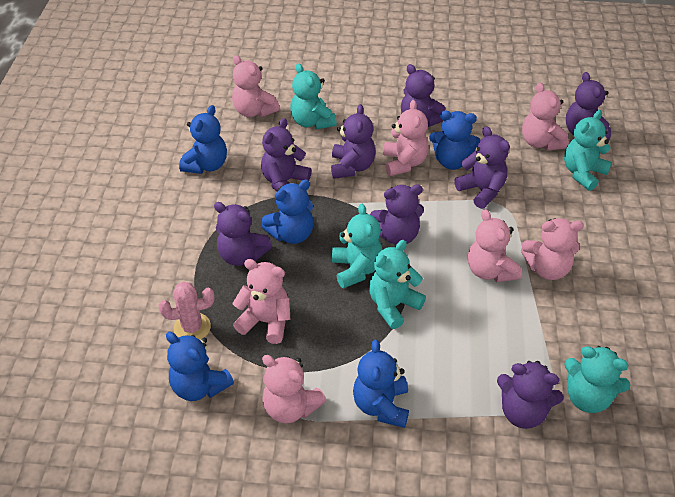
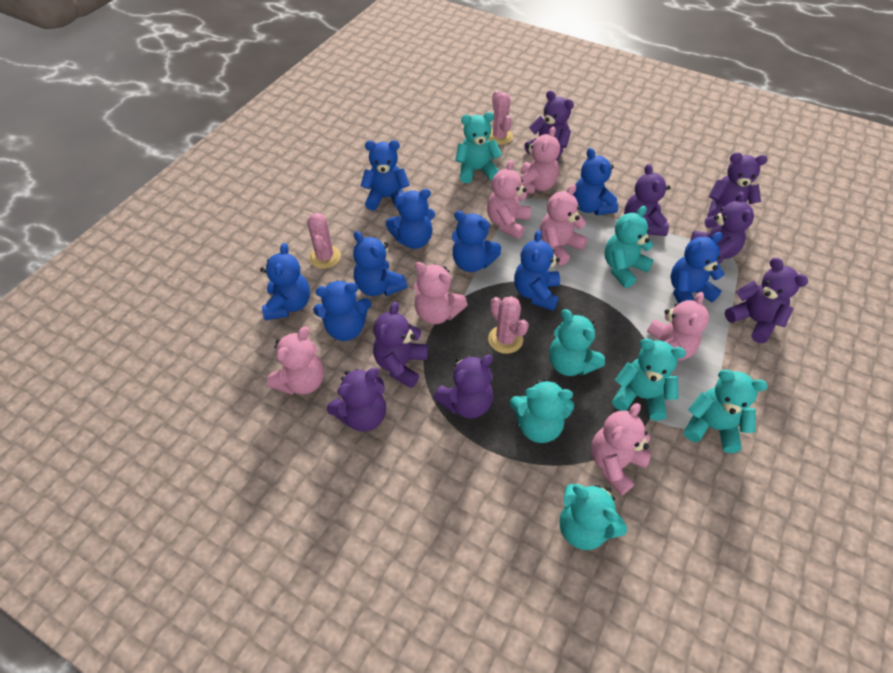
blue teddy bear: 5 -> 9
pink cactus: 1 -> 3
turquoise teddy bear: 5 -> 7

